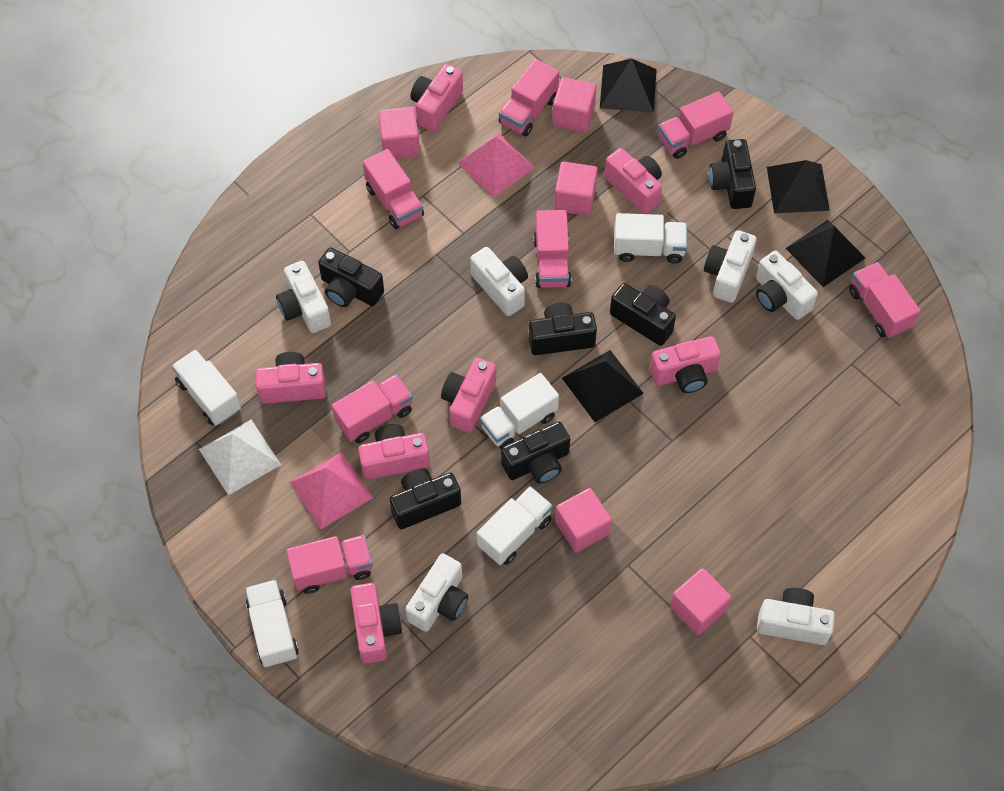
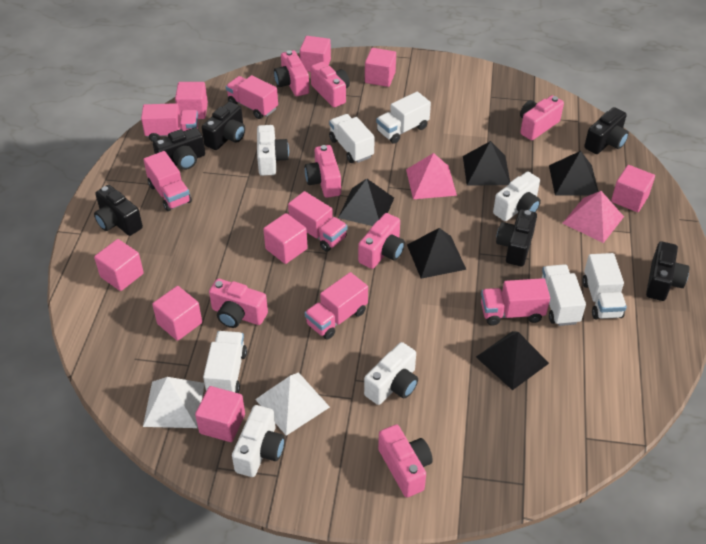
black pyramid: 4 -> 5
pink cube: 5 -> 8
pink truck: 7 -> 6
white camera: 6 -> 4
white pyramid: 1 -> 2

